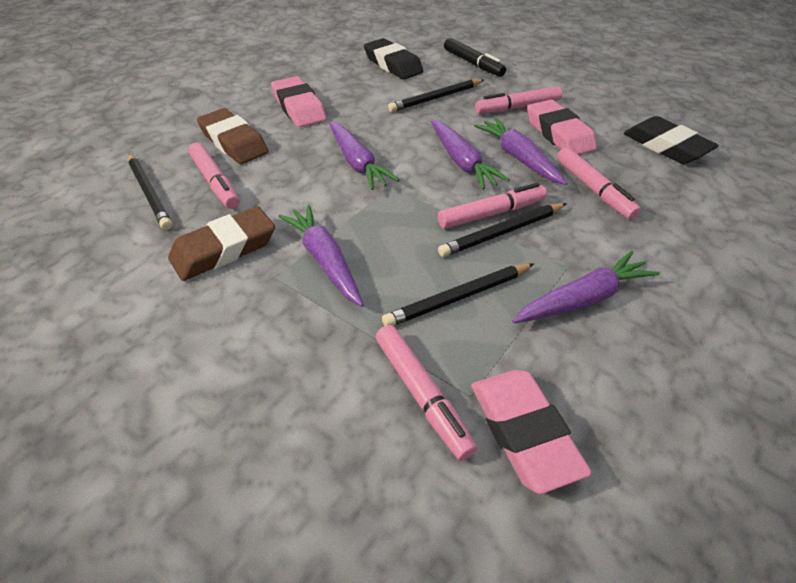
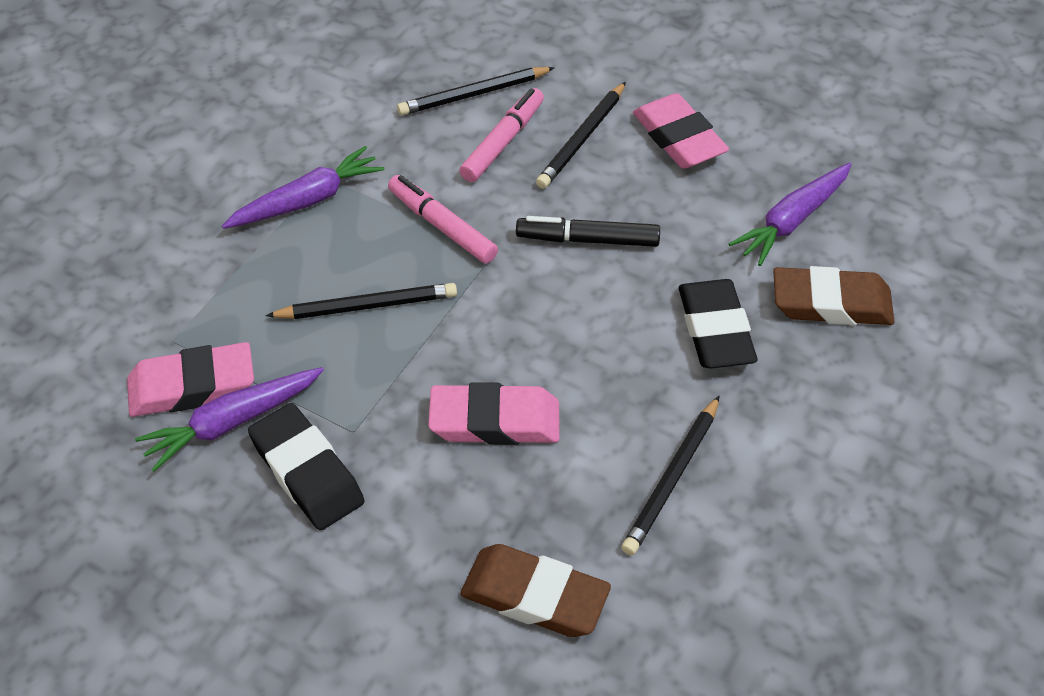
pink marker: 5 -> 2
purple carrot: 5 -> 3

